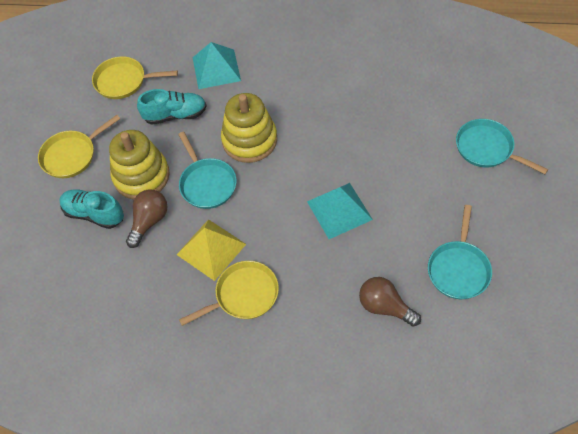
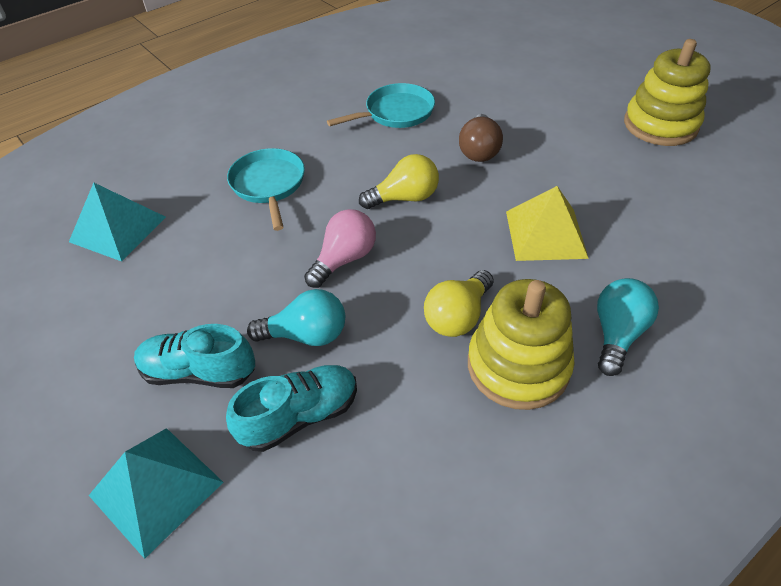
brown light bulb: 2 -> 1
pink light bulb: 0 -> 1
turquoise light bulb: 0 -> 2
turquoise pan: 3 -> 2
yellow light bulb: 0 -> 2
yellow pan: 3 -> 0

